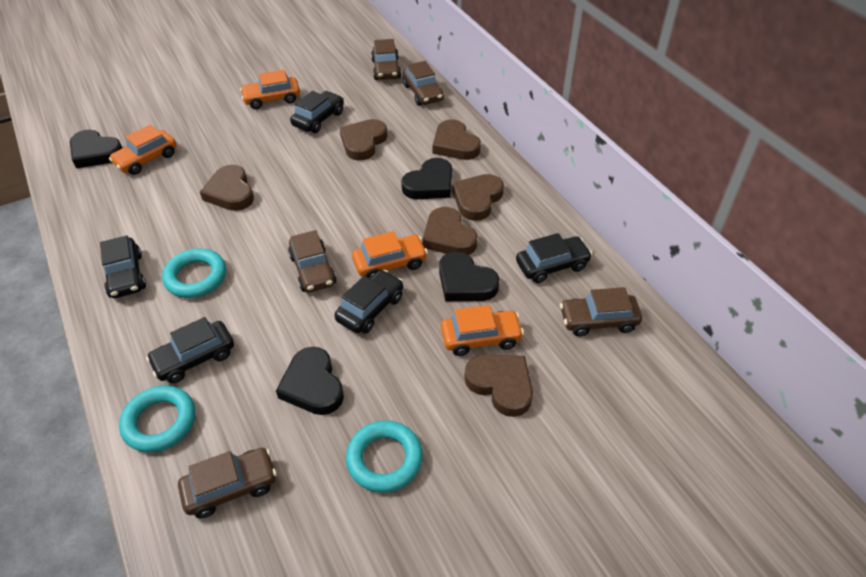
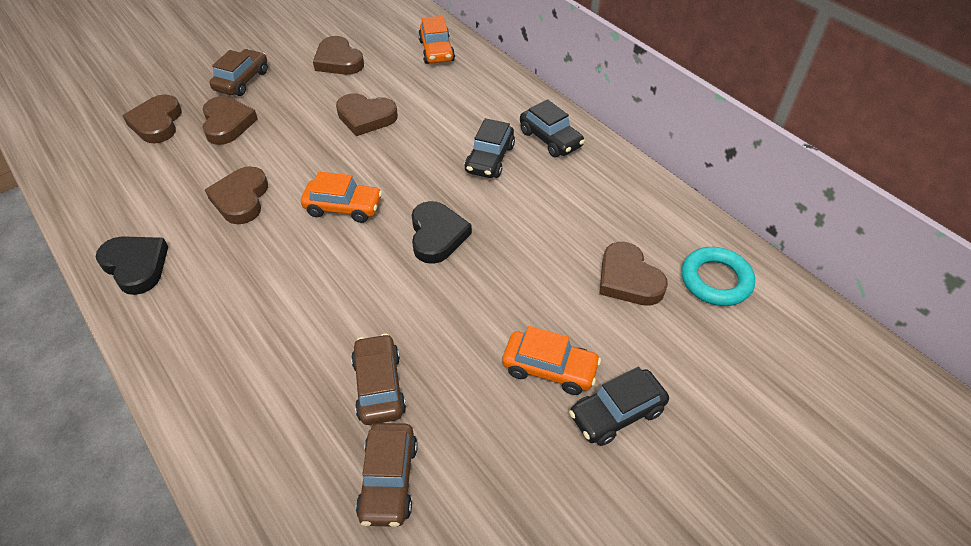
black car: 5 -> 3
black heart: 4 -> 2
brown car: 5 -> 3
orange car: 4 -> 3
turquoise ring: 3 -> 1

